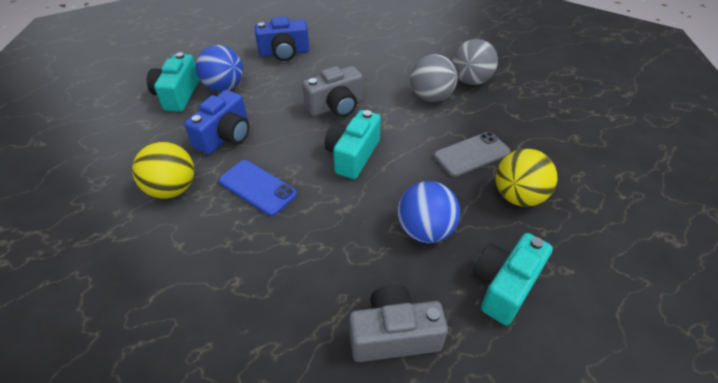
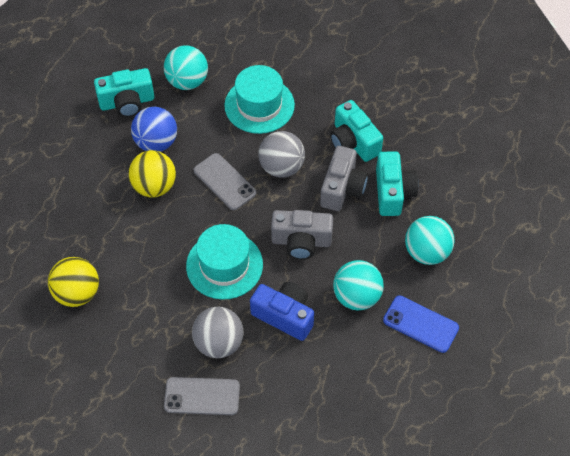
blue ball: 2 -> 1
blue camera: 2 -> 1
grey phone: 1 -> 2
turquoise ball: 0 -> 3
turquoise hat: 0 -> 2

